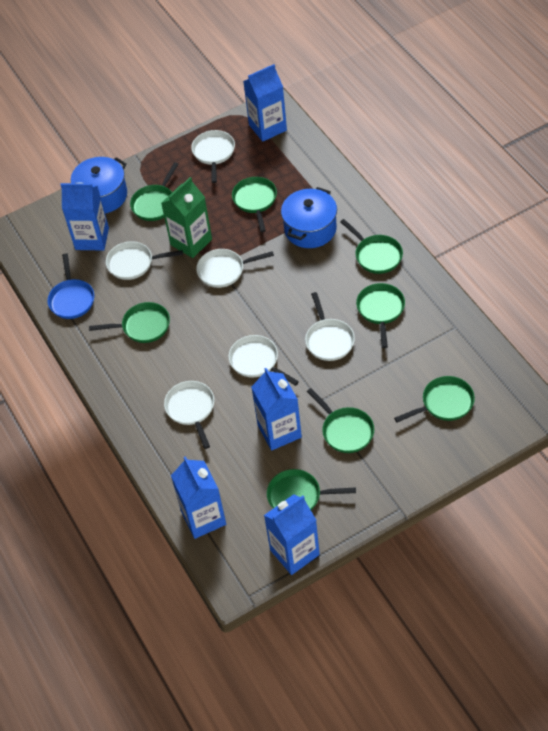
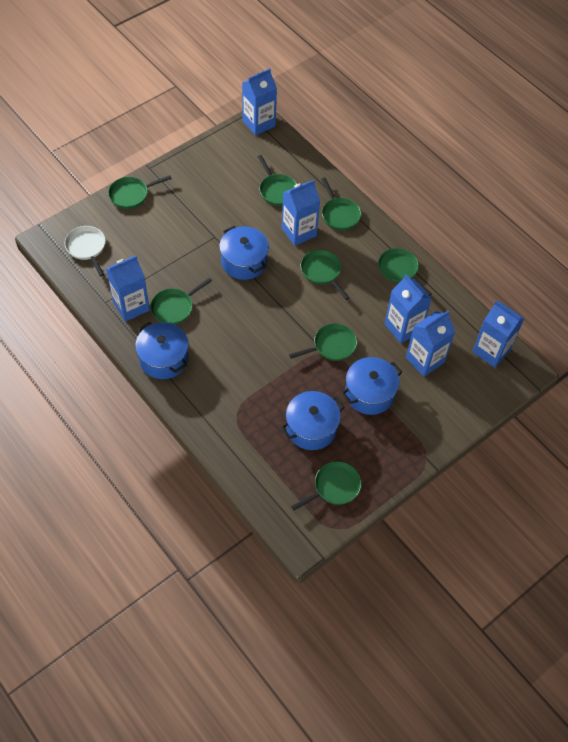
blue carton: 5 -> 6
blue pan: 1 -> 0
blue pot: 2 -> 4
green carton: 1 -> 0
white pan: 6 -> 1

